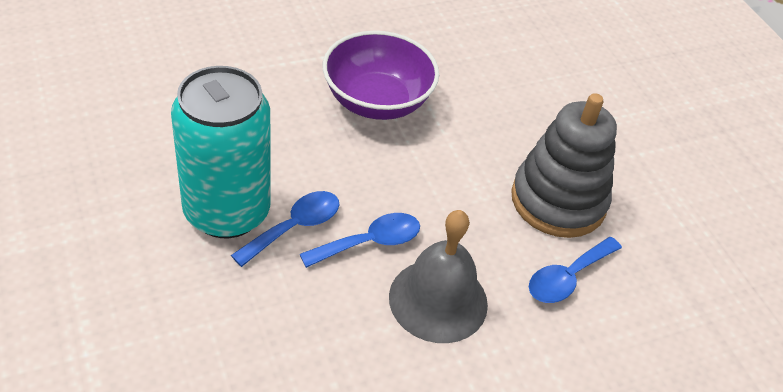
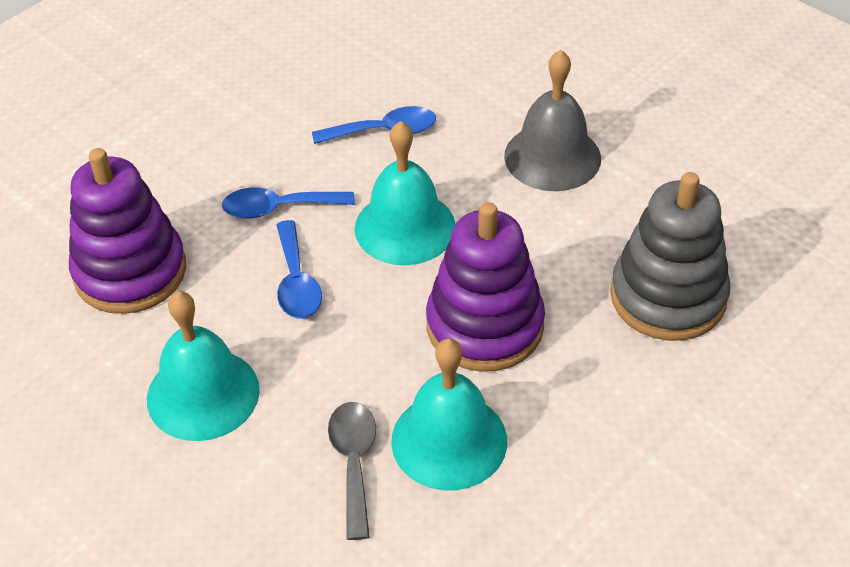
grey spoon: 0 -> 1
purple bowl: 1 -> 0
purple stacking toy: 0 -> 2
turquoise bell: 0 -> 3
turquoise can: 1 -> 0

